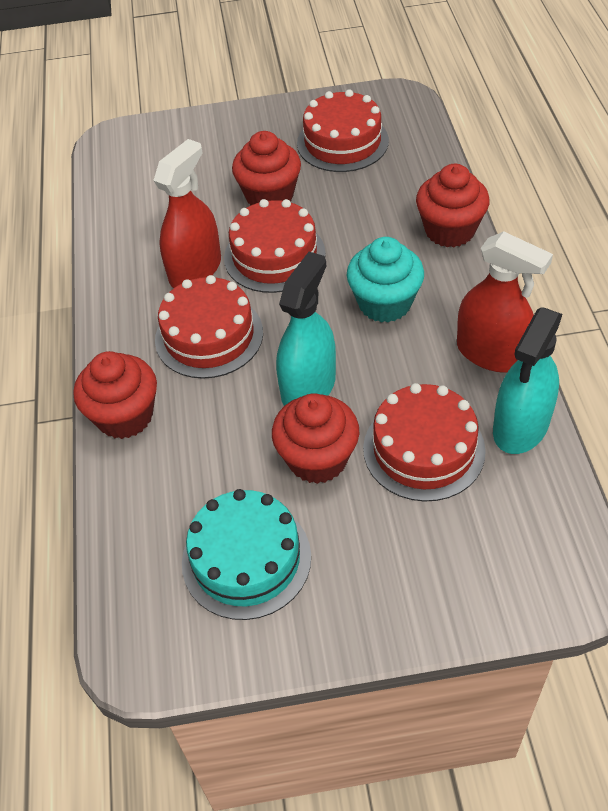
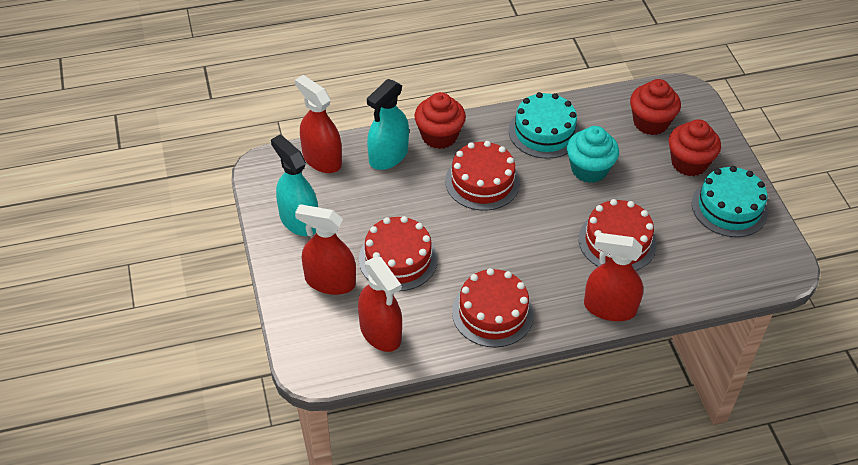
red cupcake: 4 -> 3
red spray bottle: 2 -> 4
turquoise cake: 1 -> 2

